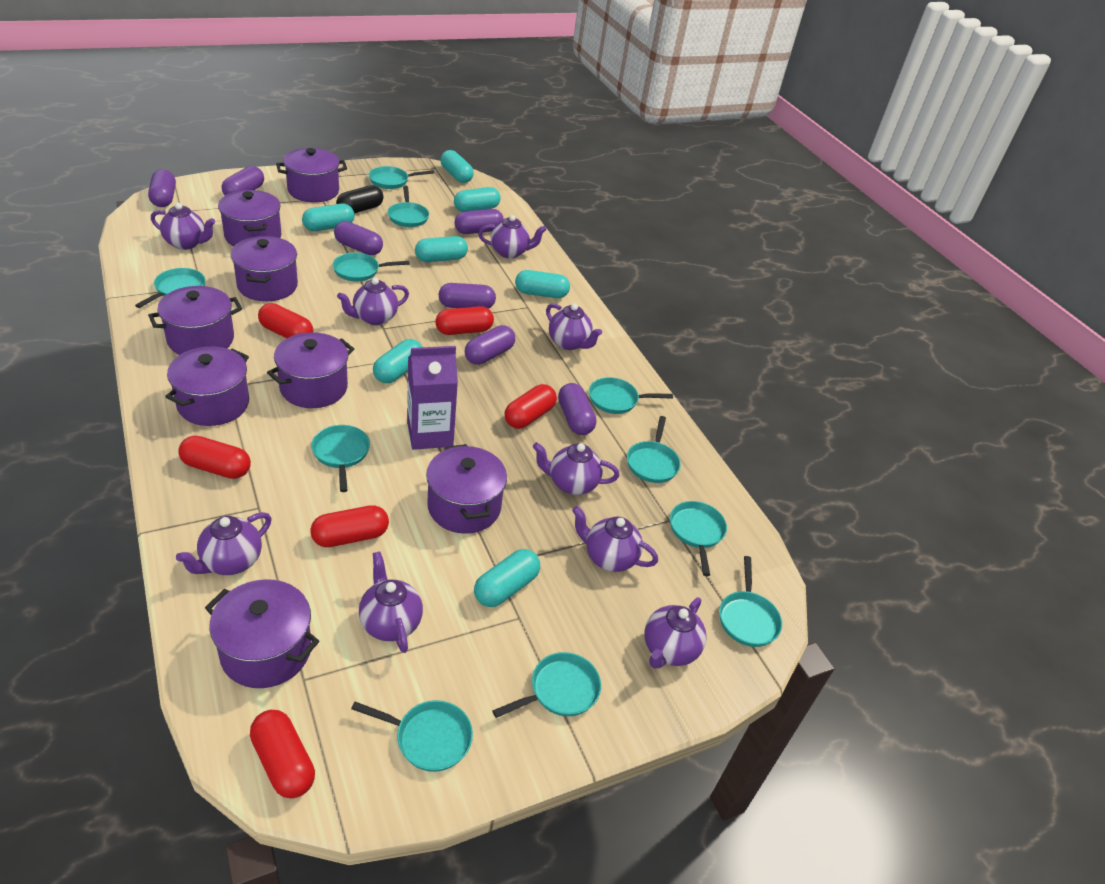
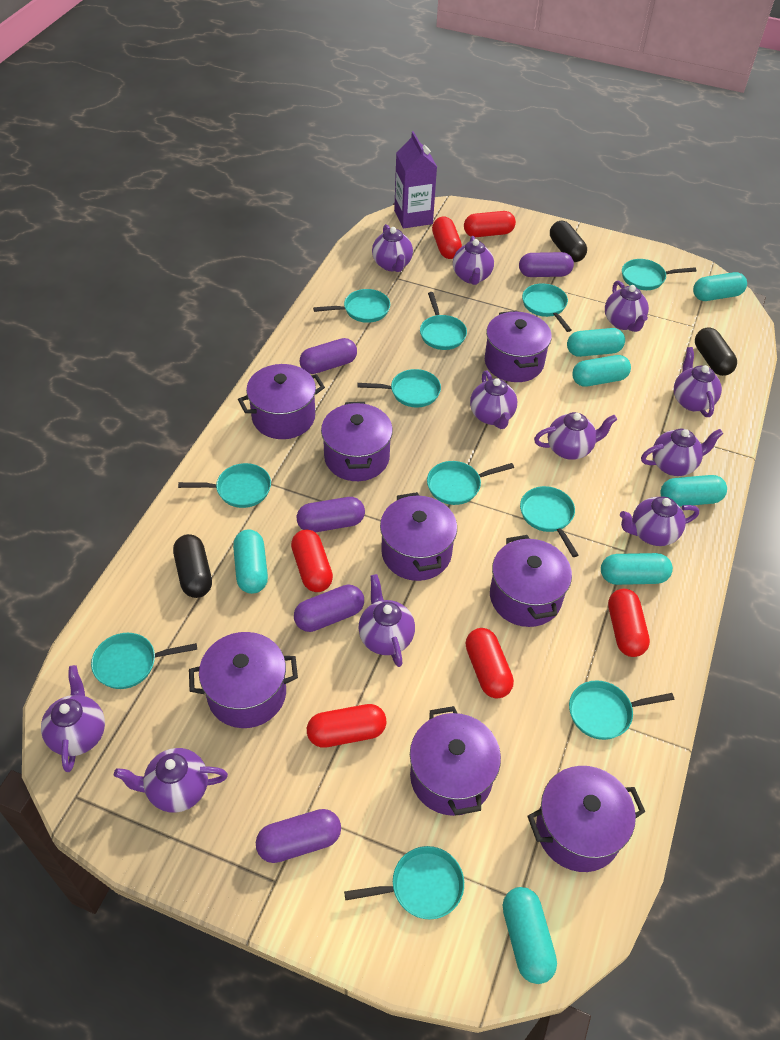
black capsule: 1 -> 3
purple capsule: 7 -> 5
purple teapot: 9 -> 11

